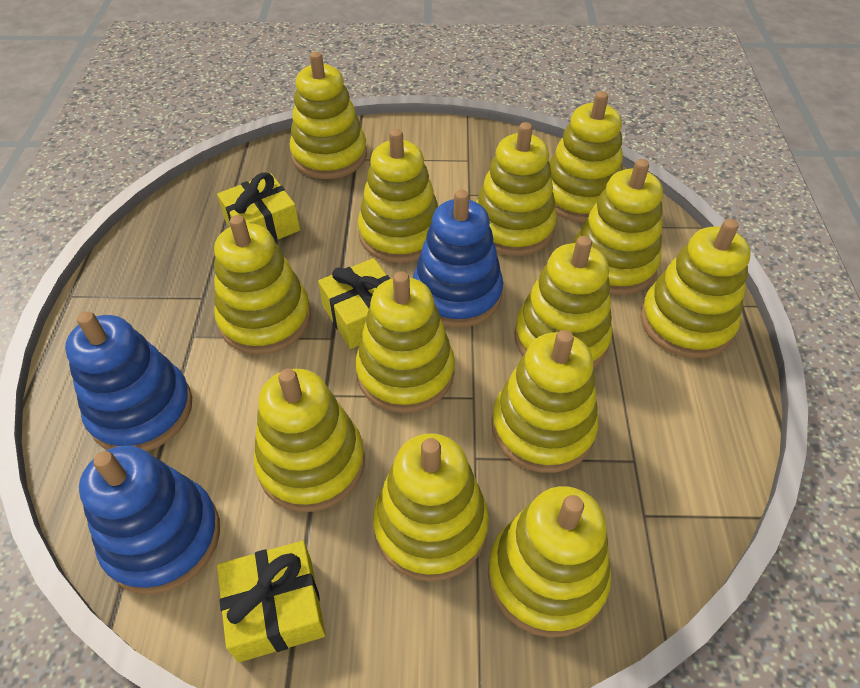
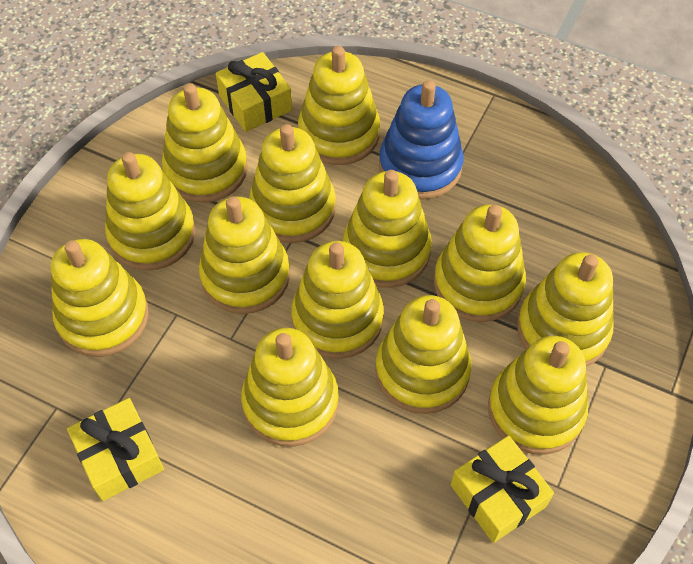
blue stacking toy: 3 -> 1

